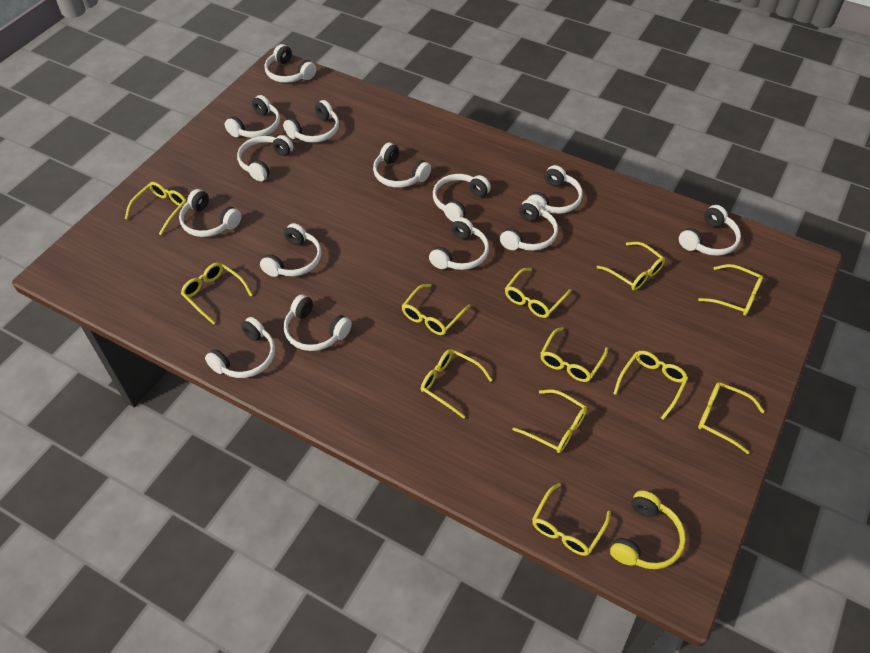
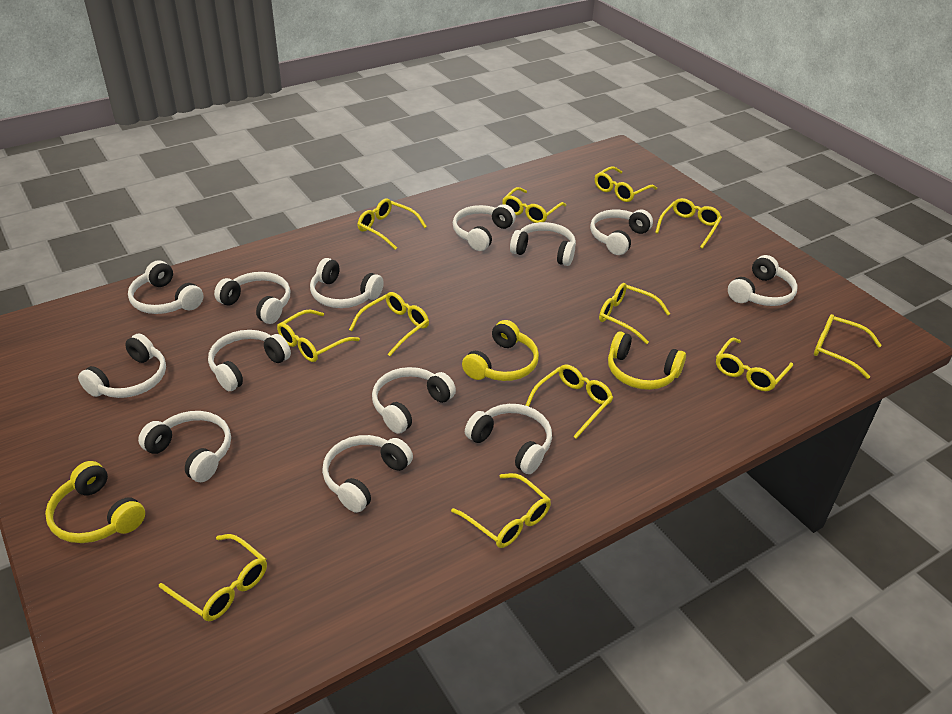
white headphones: 14 -> 13
yellow headphones: 1 -> 3

